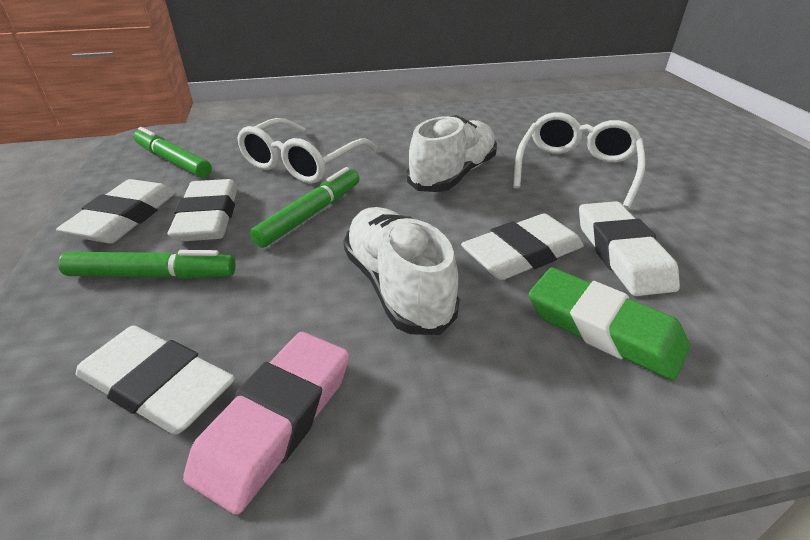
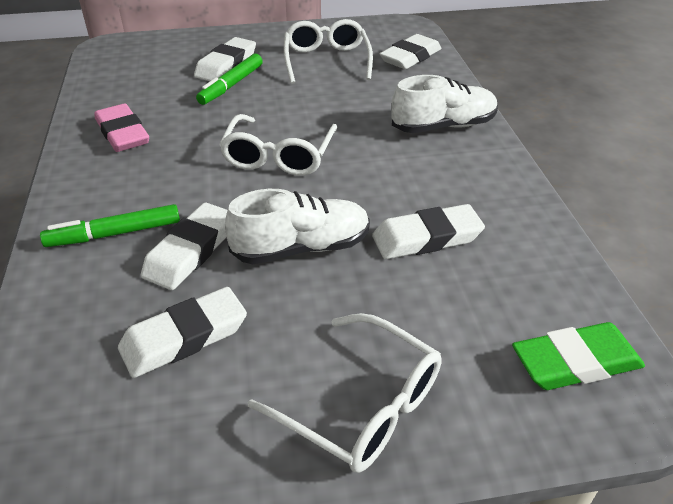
green marker: 3 -> 2
white glasses: 2 -> 3

